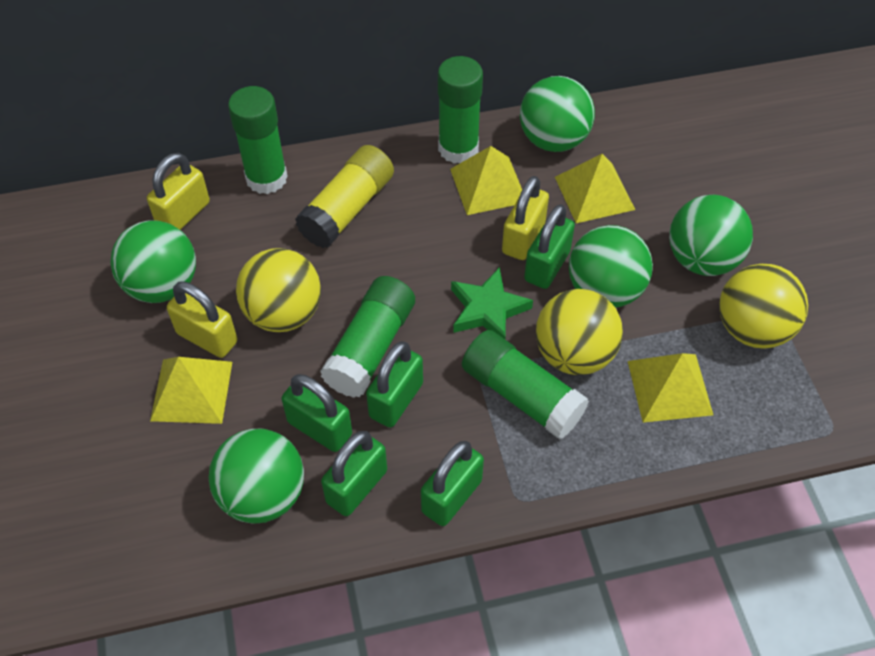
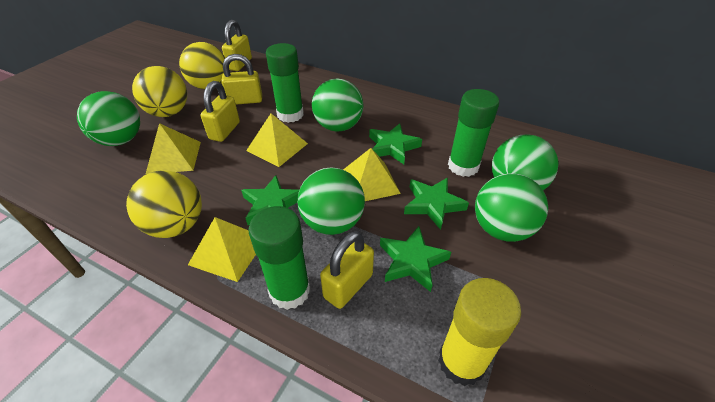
green glue stick: 4 -> 3
green padlock: 5 -> 0
green star: 1 -> 4
yellow padlock: 3 -> 4

